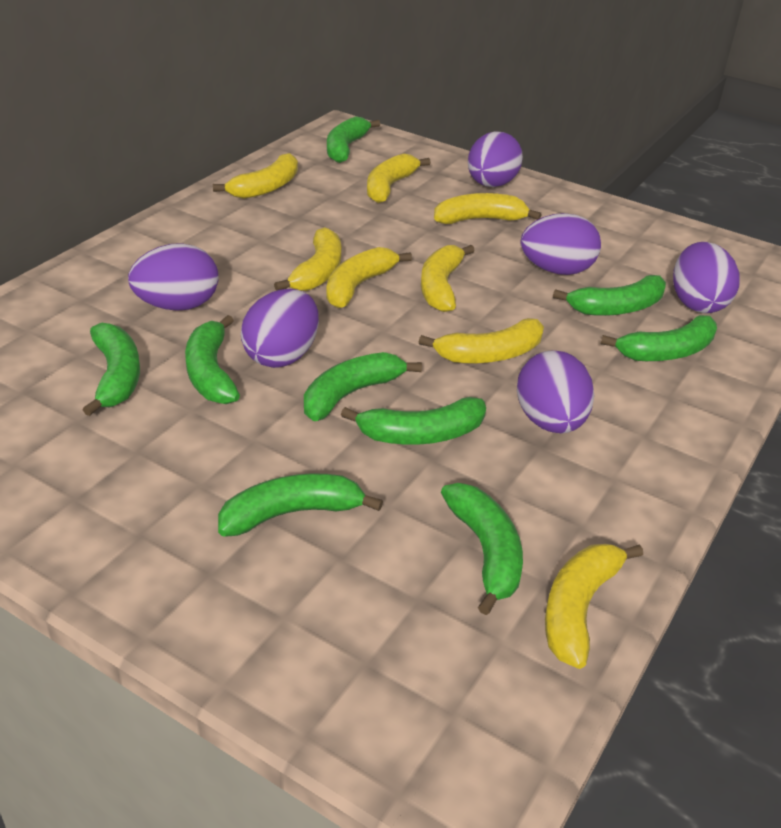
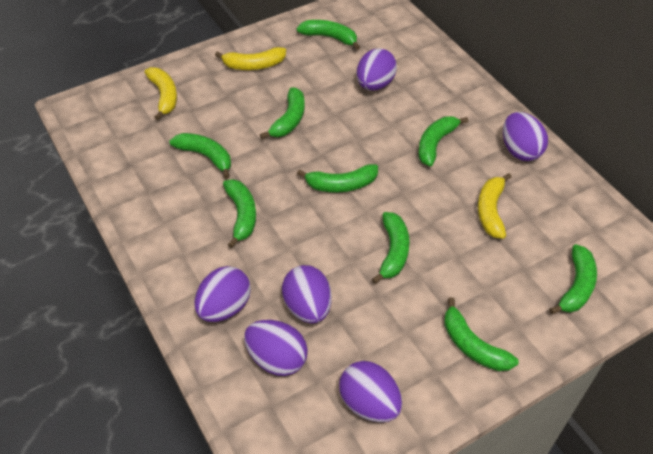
yellow banana: 8 -> 3

